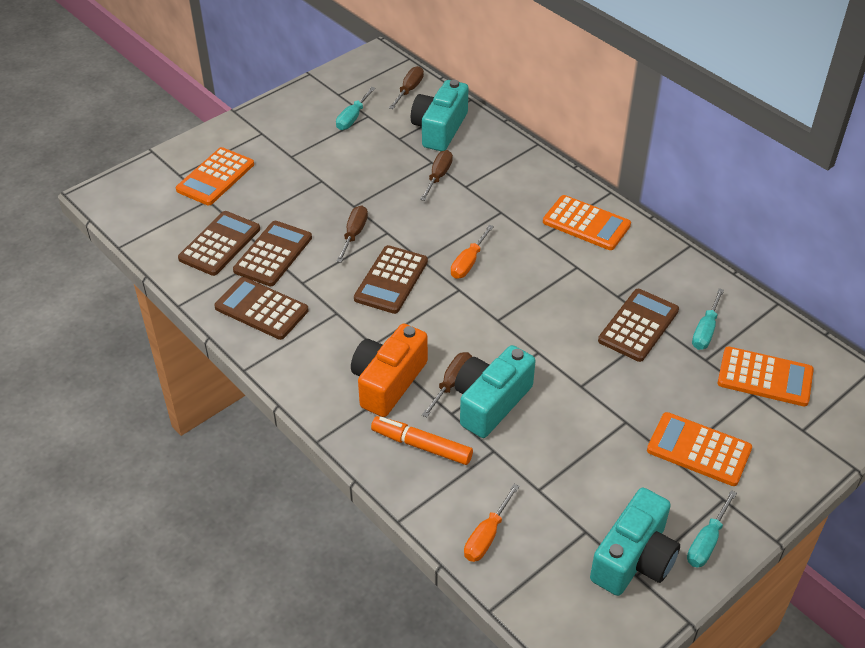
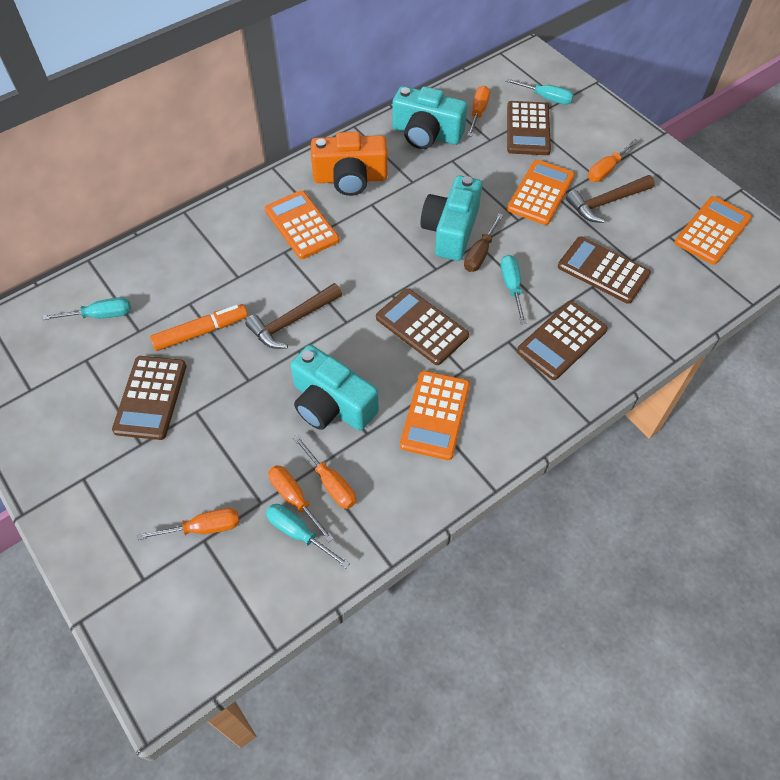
brown hammer: 0 -> 2
brown screwdriver: 4 -> 1
orange screwdriver: 2 -> 5
turquoise screwdriver: 3 -> 4

